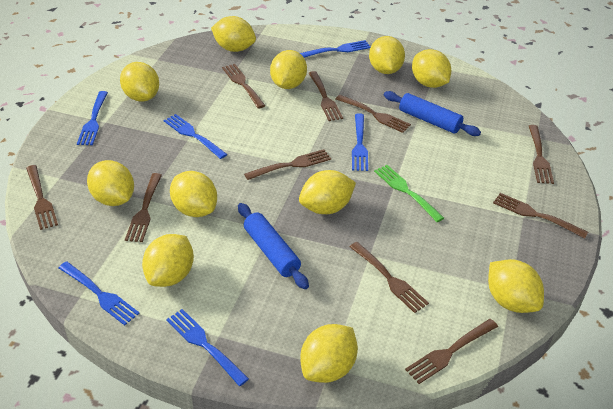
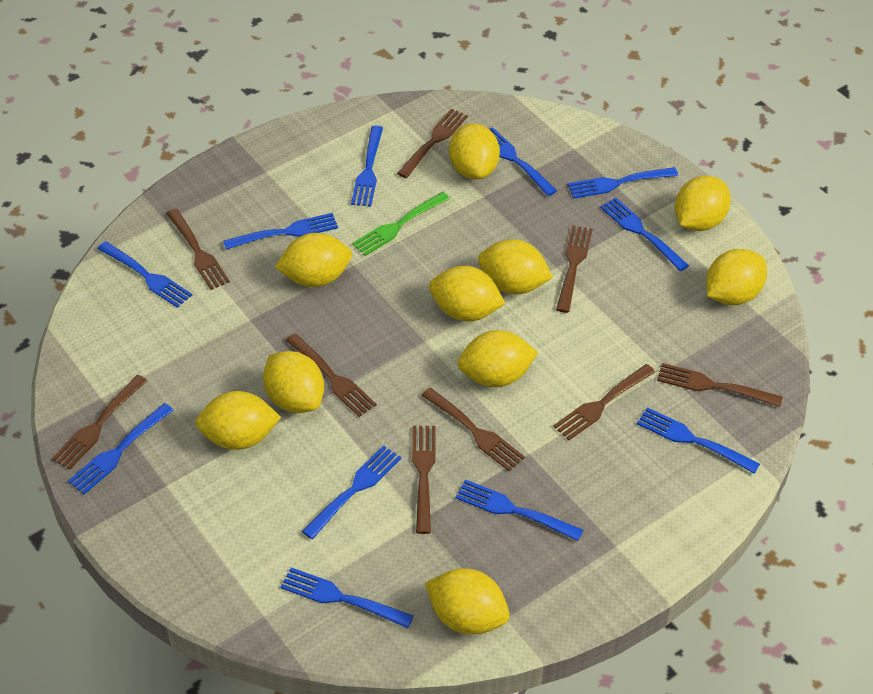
blue fork: 6 -> 11
blue rolling pin: 2 -> 0
brown fork: 10 -> 9
yellow lemon: 11 -> 10

